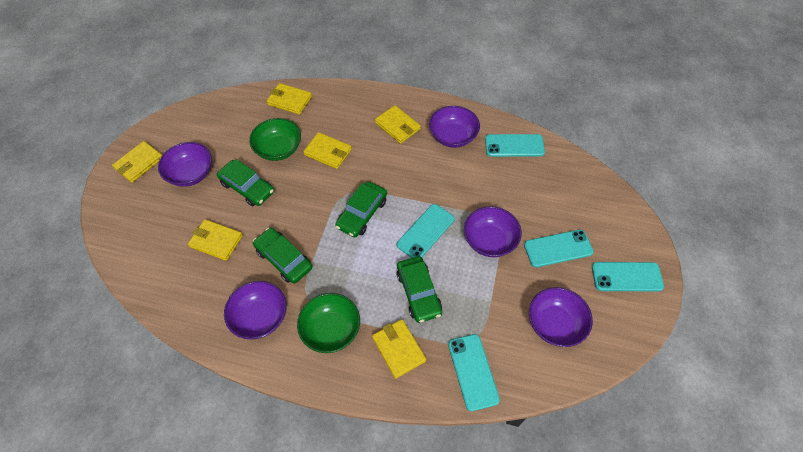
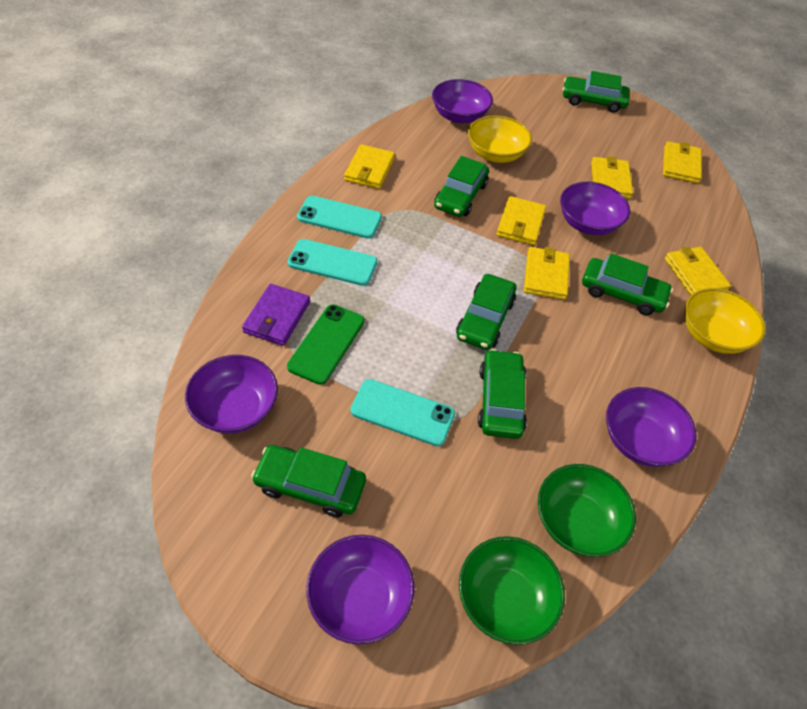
green car: 4 -> 6
green phone: 0 -> 1
purple wallet: 0 -> 1
turquoise phone: 5 -> 3
yellow bowl: 0 -> 2

